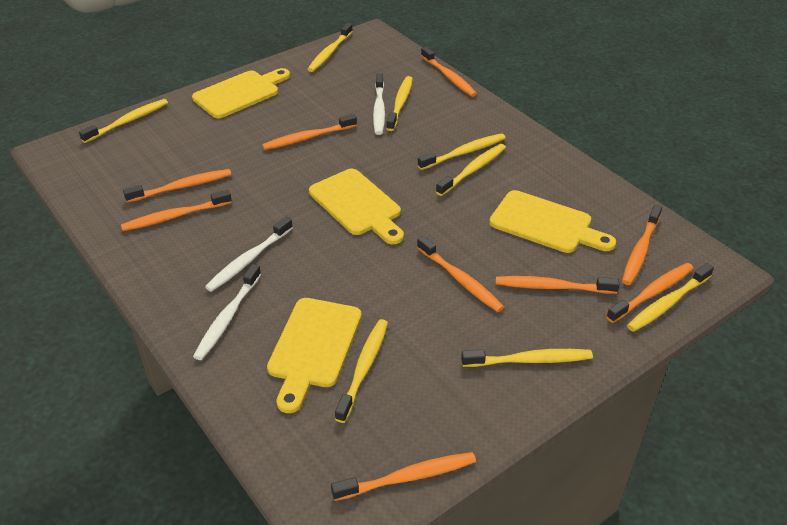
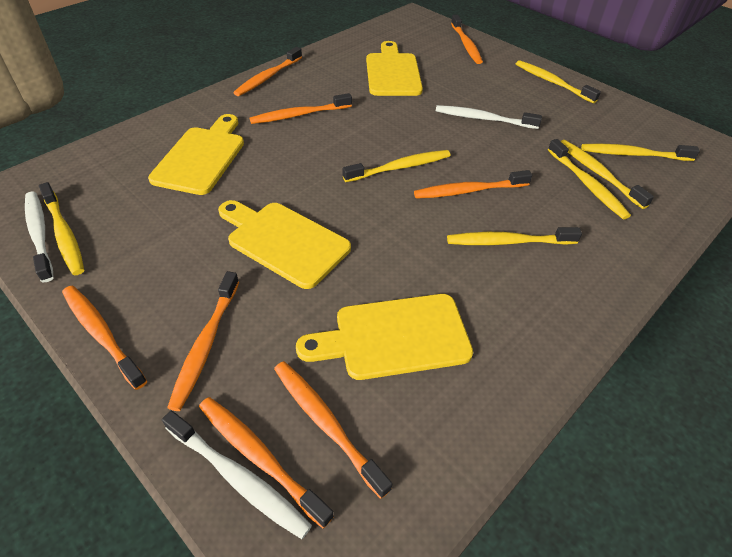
orange toothbrush: 9 -> 8
yellow toothbrush: 8 -> 7

